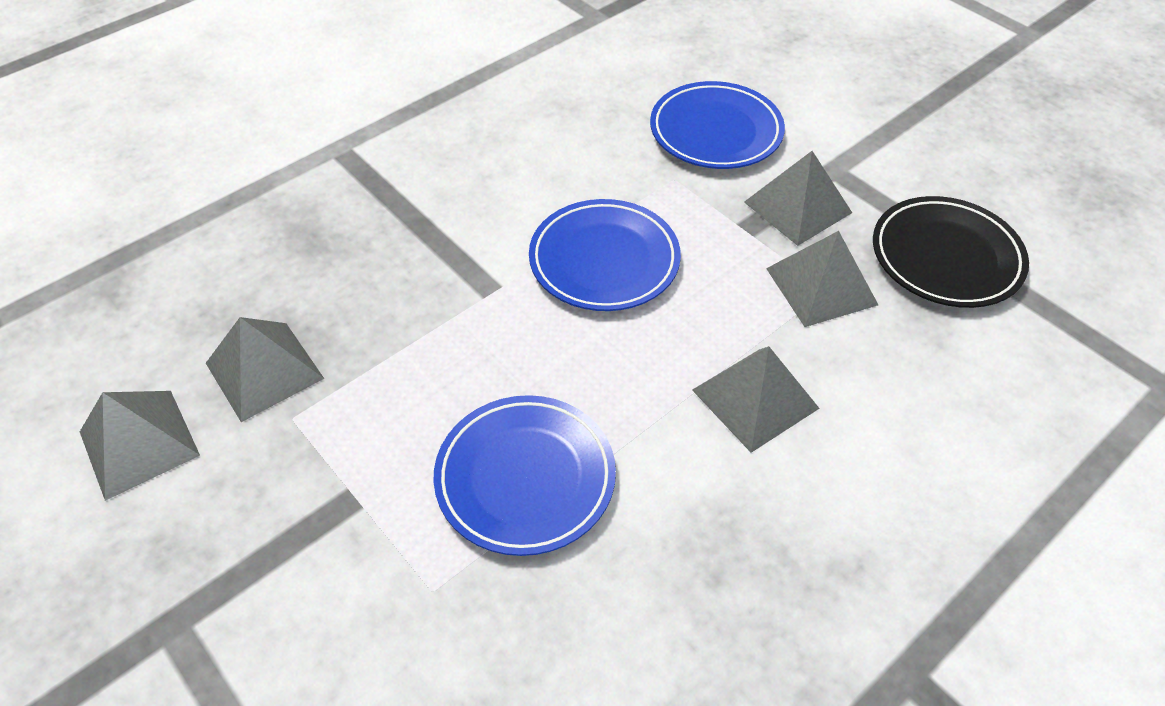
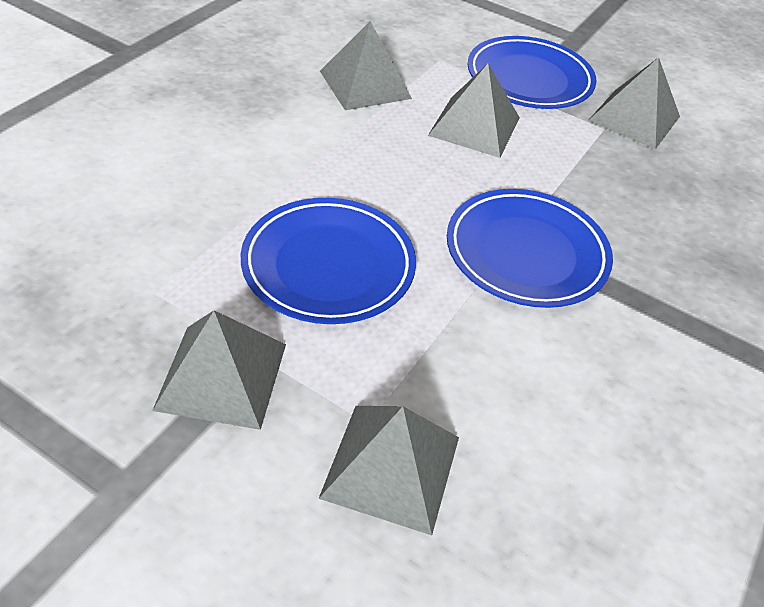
black plate: 1 -> 0

